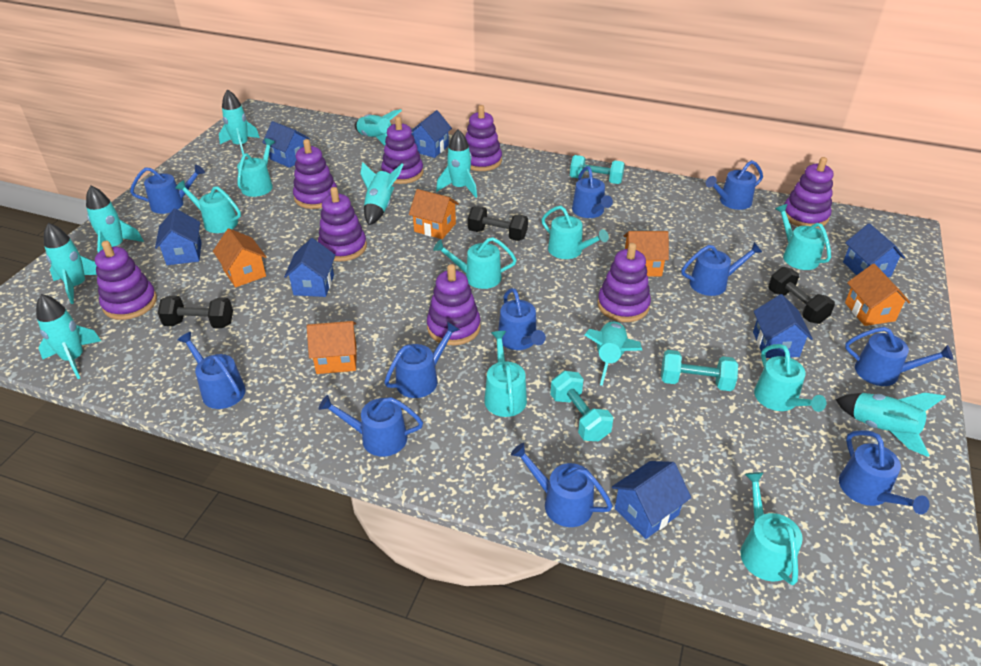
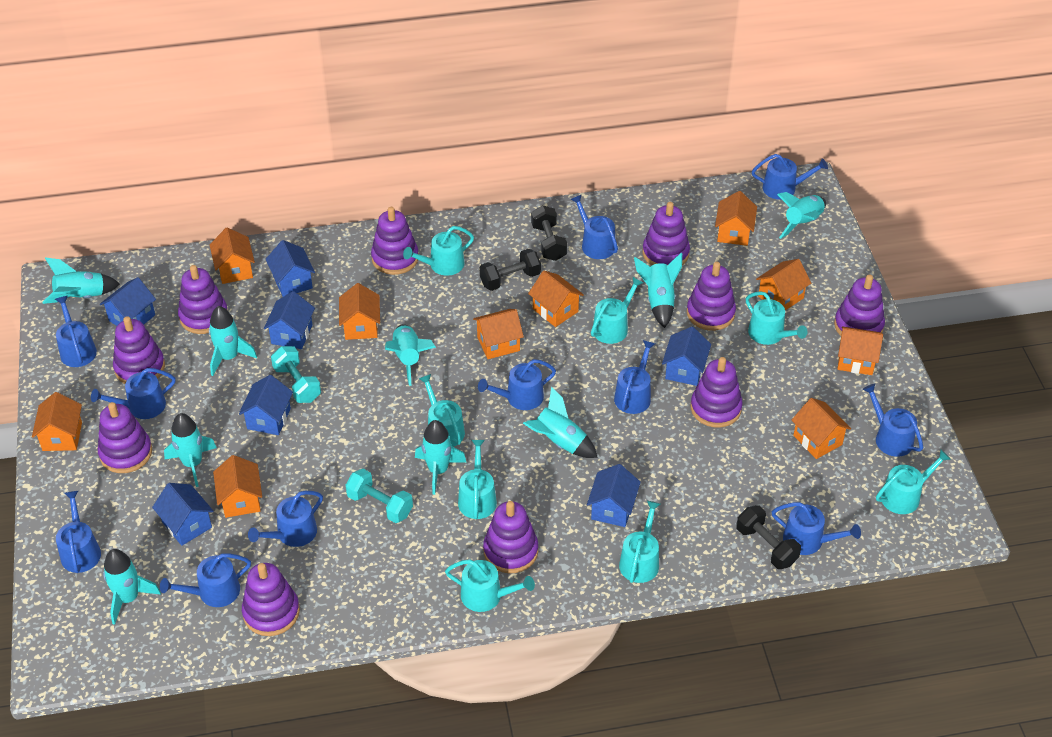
orange house: 5 -> 10
purple stacking toy: 8 -> 10
turquoise dumbbell: 3 -> 2

